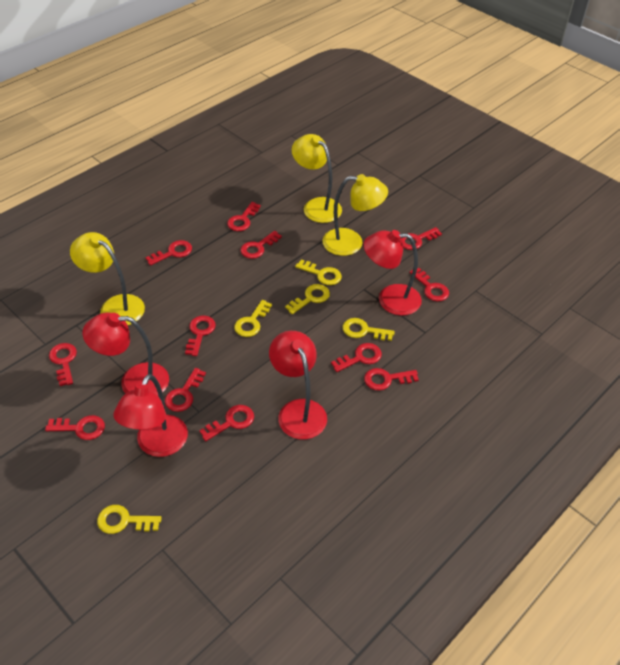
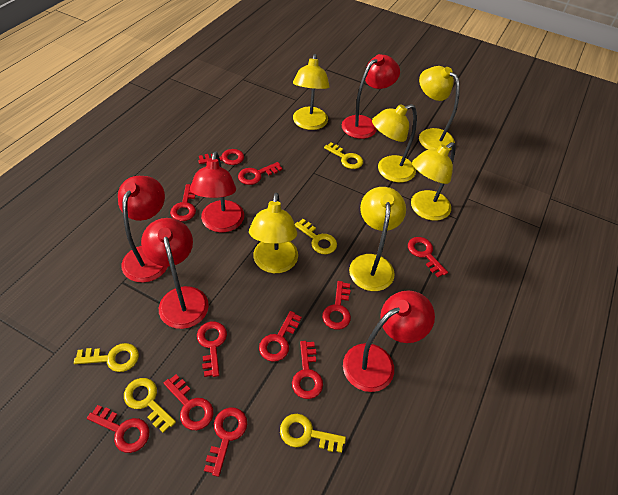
red key: 12 -> 11
red lamp: 4 -> 5
yellow lamp: 3 -> 6

